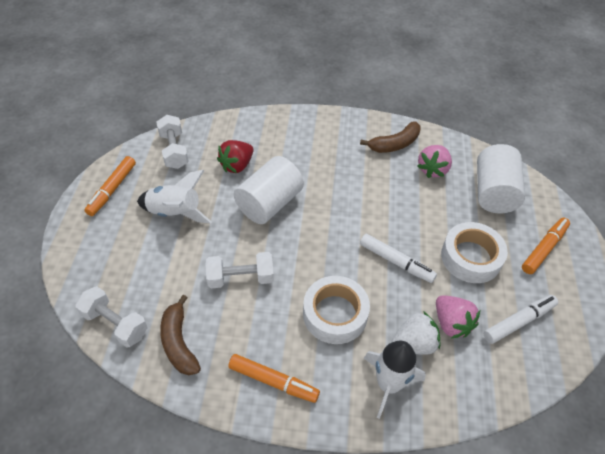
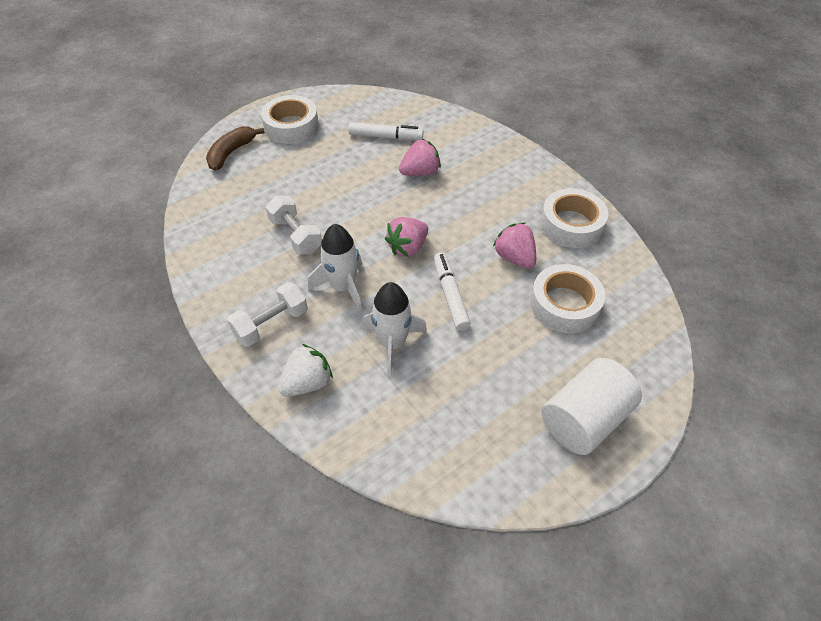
brown banana: 2 -> 1
orange marker: 3 -> 0
pink strawberry: 2 -> 3
red strawberry: 1 -> 0
white cylinder: 2 -> 1
white dumbbell: 3 -> 2
white tape: 2 -> 3

